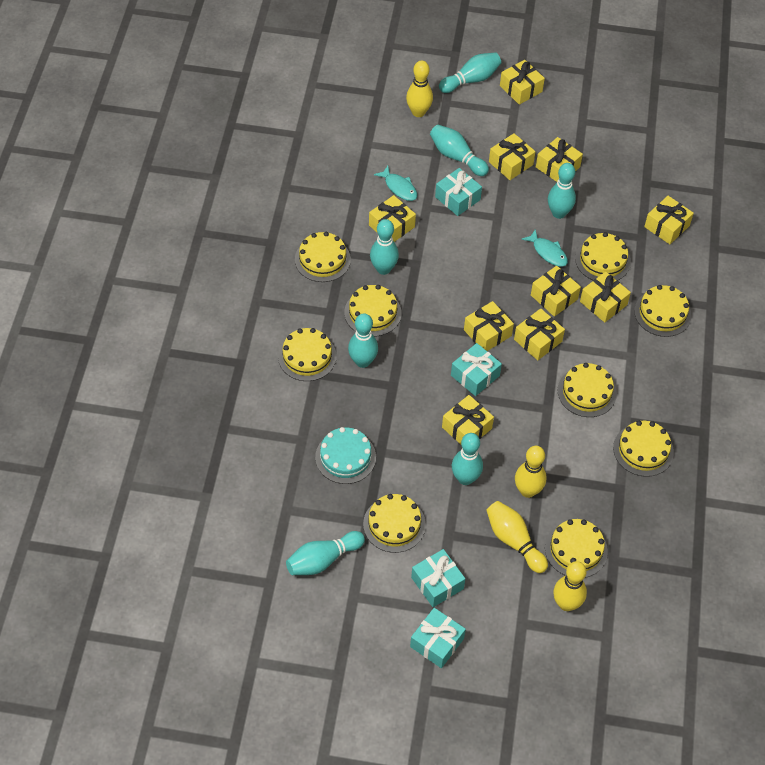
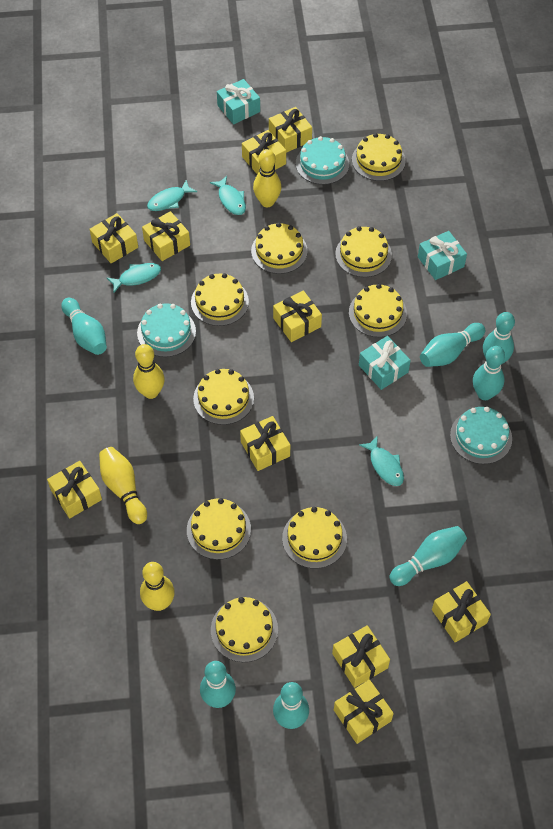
turquoise cake: 1 -> 3
turquoise fish: 2 -> 4
turquoise gift: 4 -> 3

